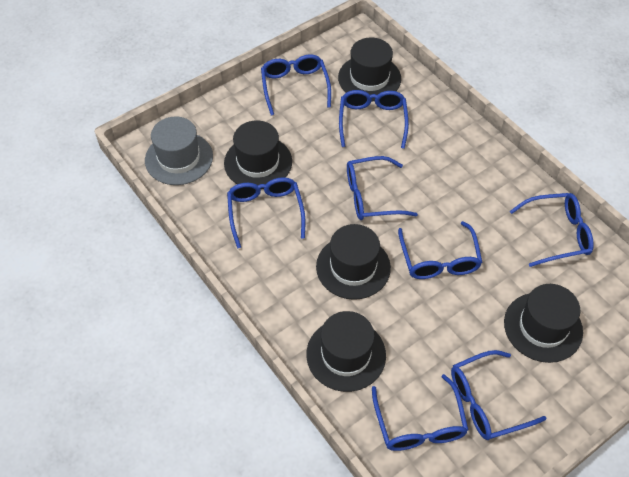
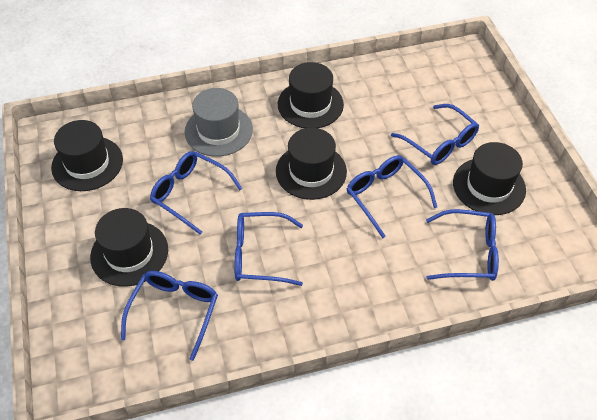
blue glasses: 8 -> 6

